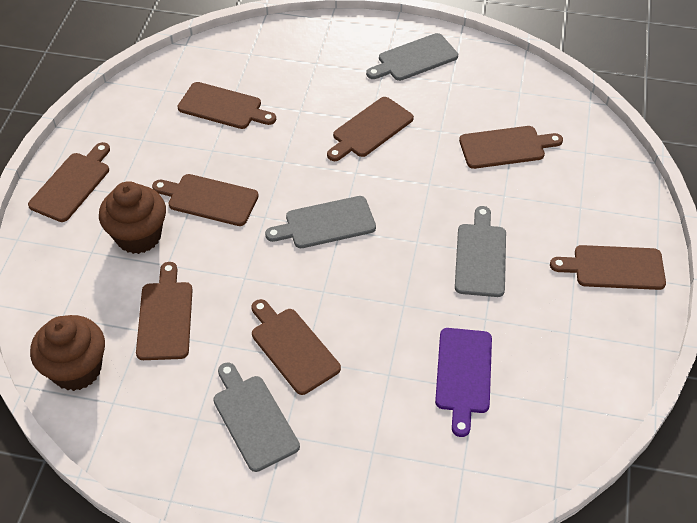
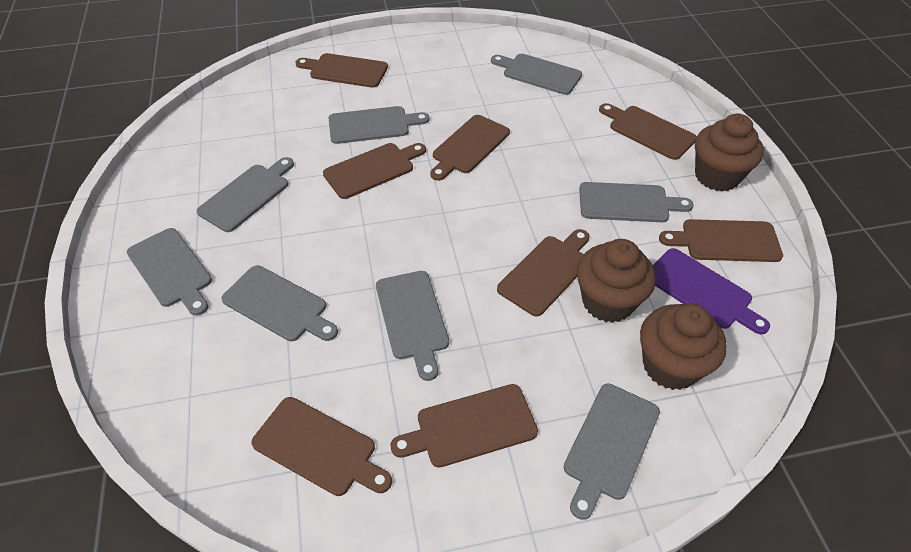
brown cupcake: 2 -> 3
grey cutting board: 4 -> 8

